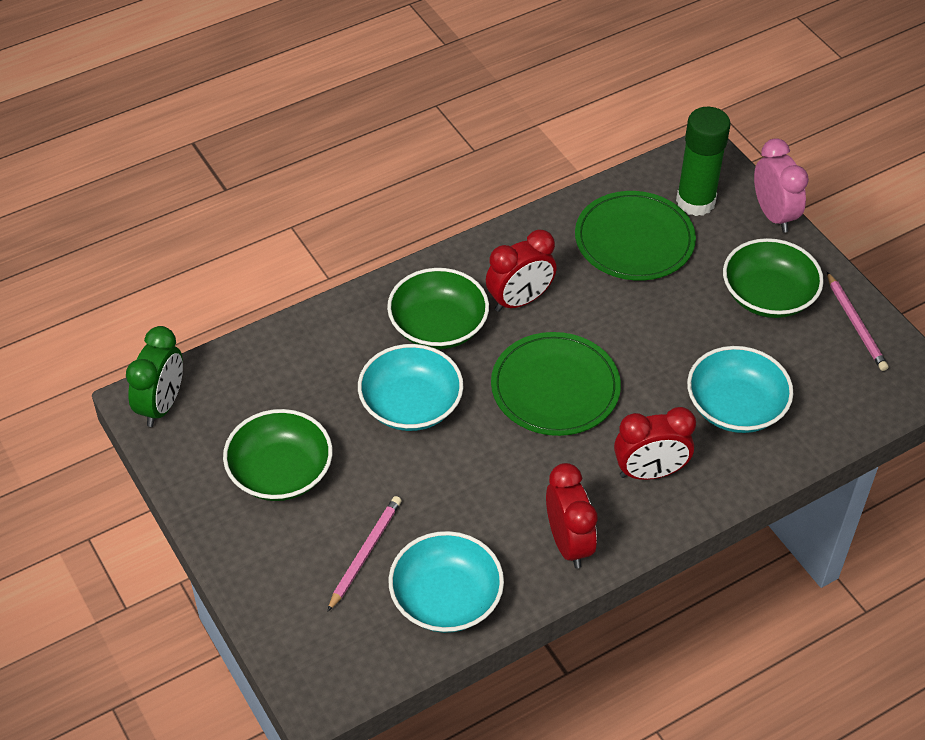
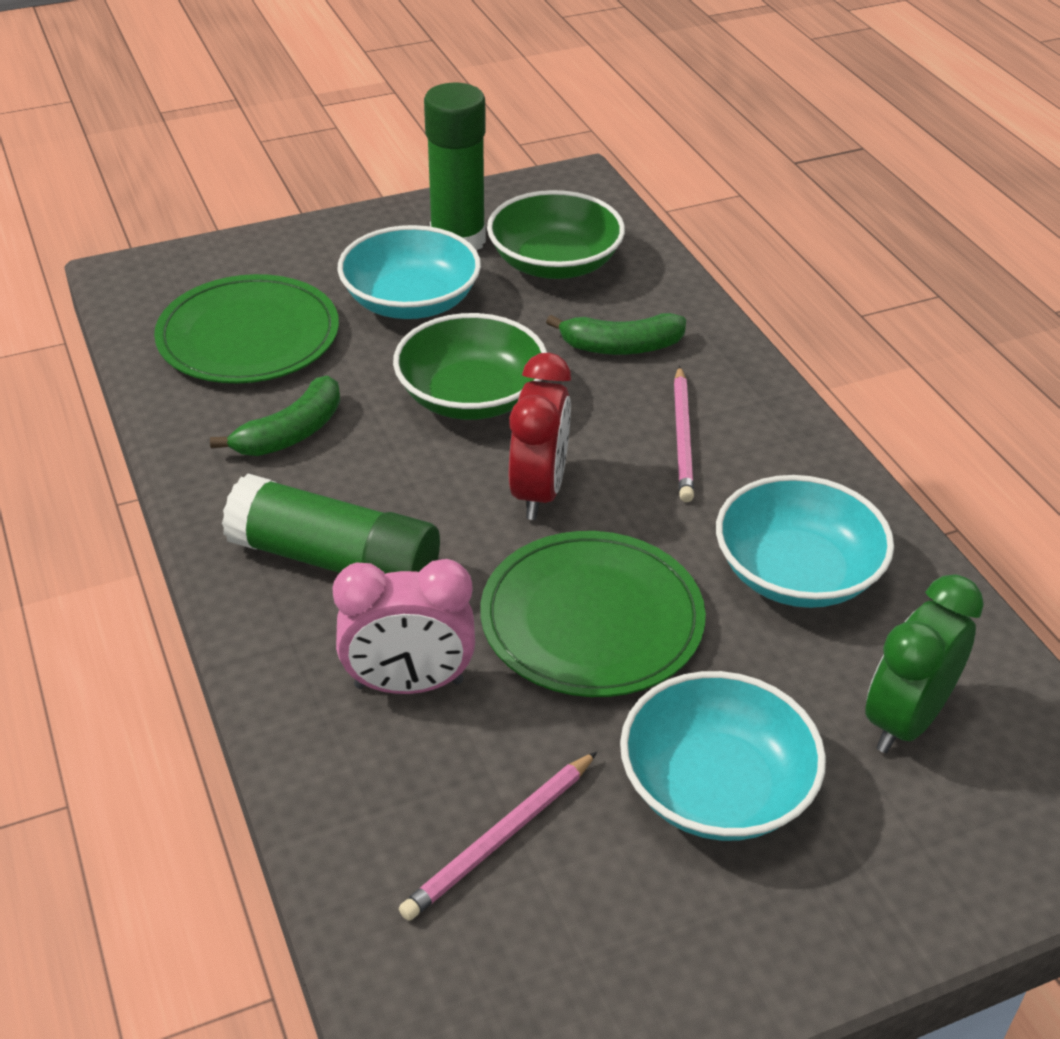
green banana: 0 -> 2
green bowl: 3 -> 2
green glue stick: 1 -> 2
red clock: 3 -> 1

